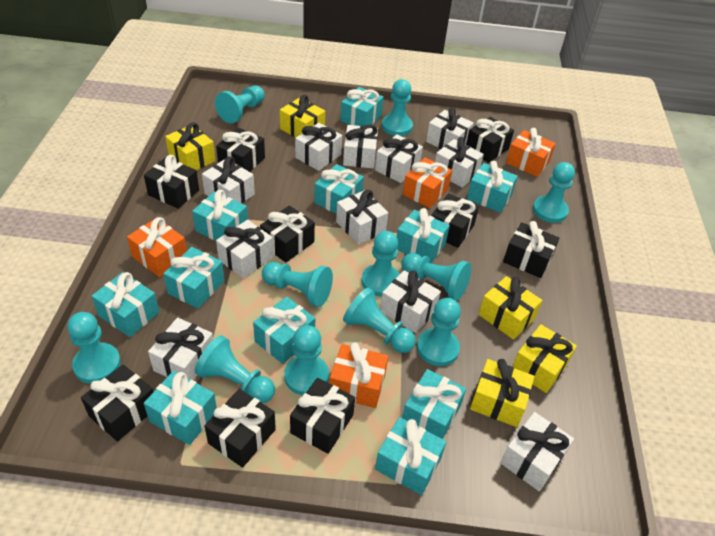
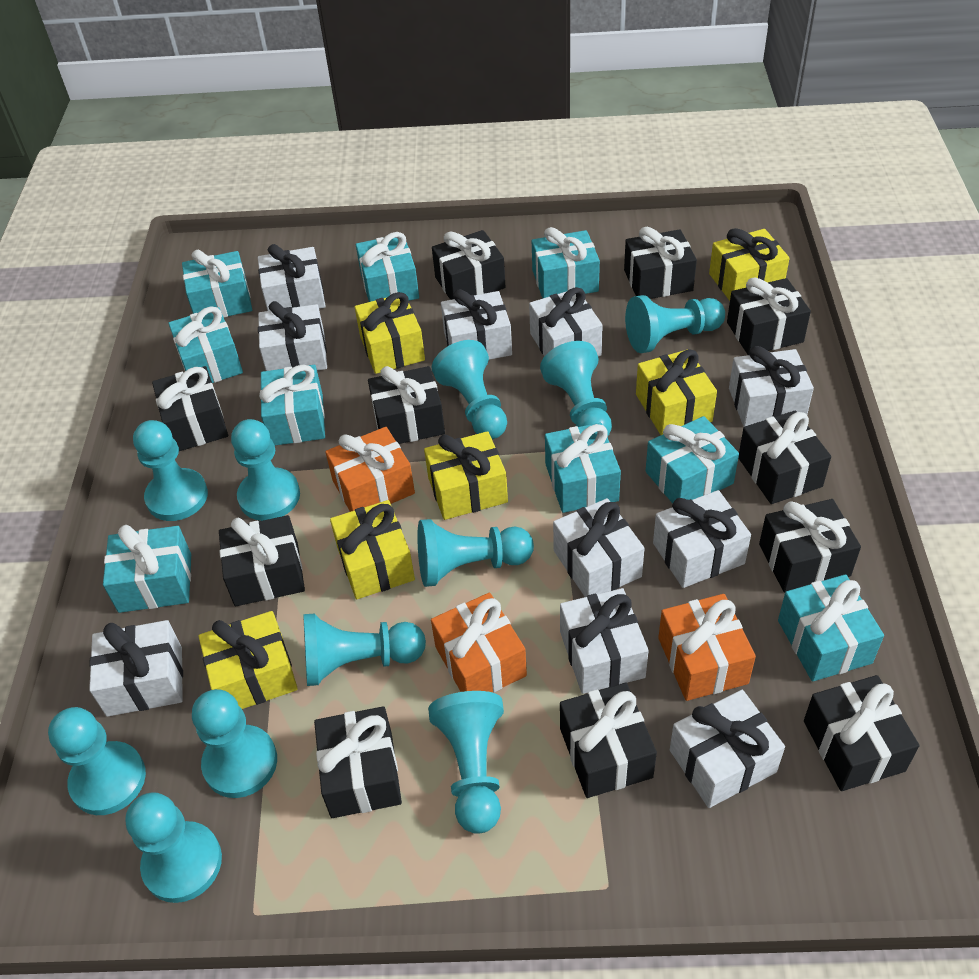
black gift: 9 -> 11
orange gift: 4 -> 3
turquoise gift: 11 -> 9
white gift: 11 -> 10
yellow gift: 5 -> 6

